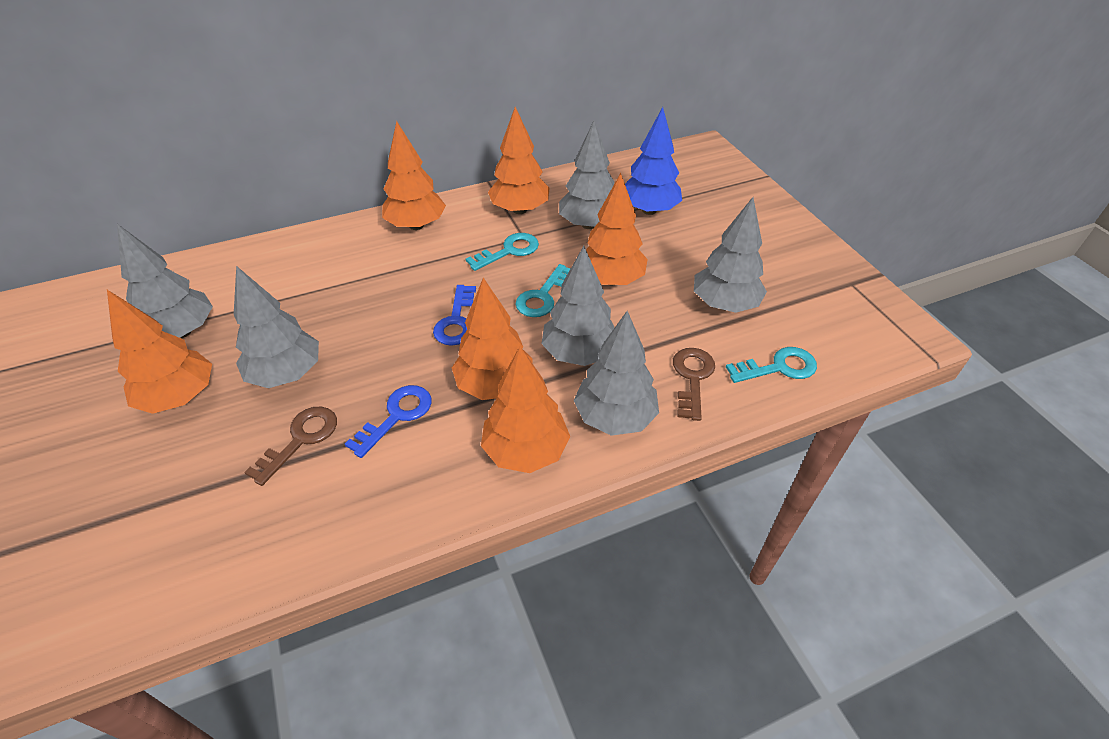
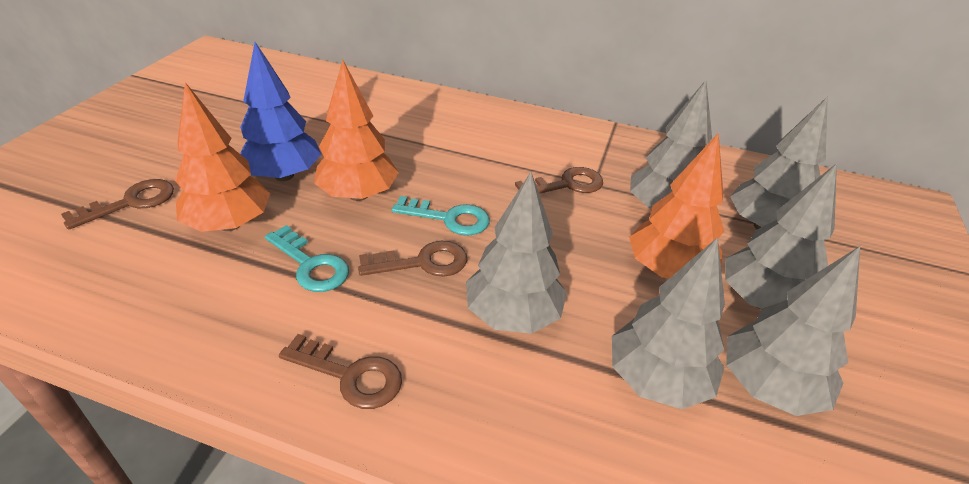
blue key: 2 -> 0
brown key: 2 -> 4
orange tree: 6 -> 3
turquoise key: 3 -> 2

